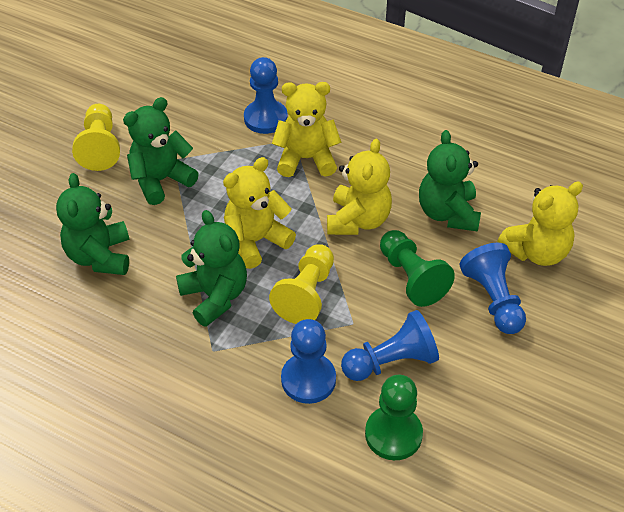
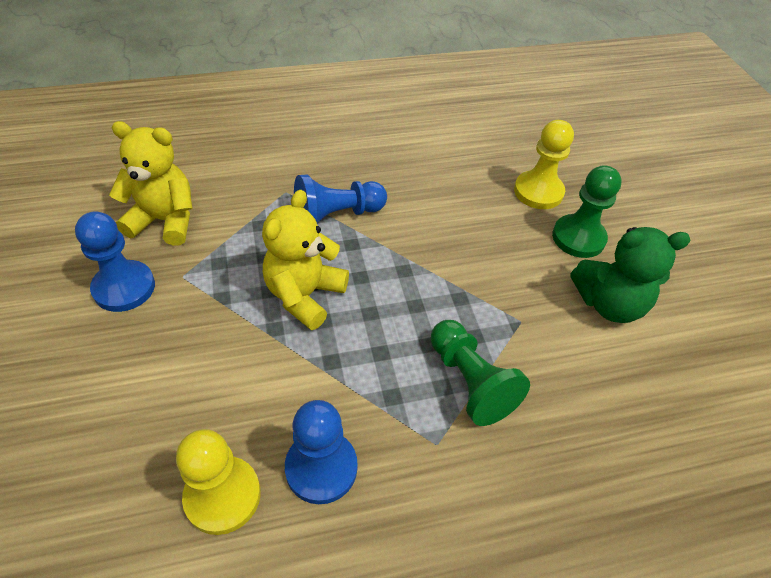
blue pawn: 4 -> 3
green teddy bear: 4 -> 1
yellow teddy bear: 4 -> 2

